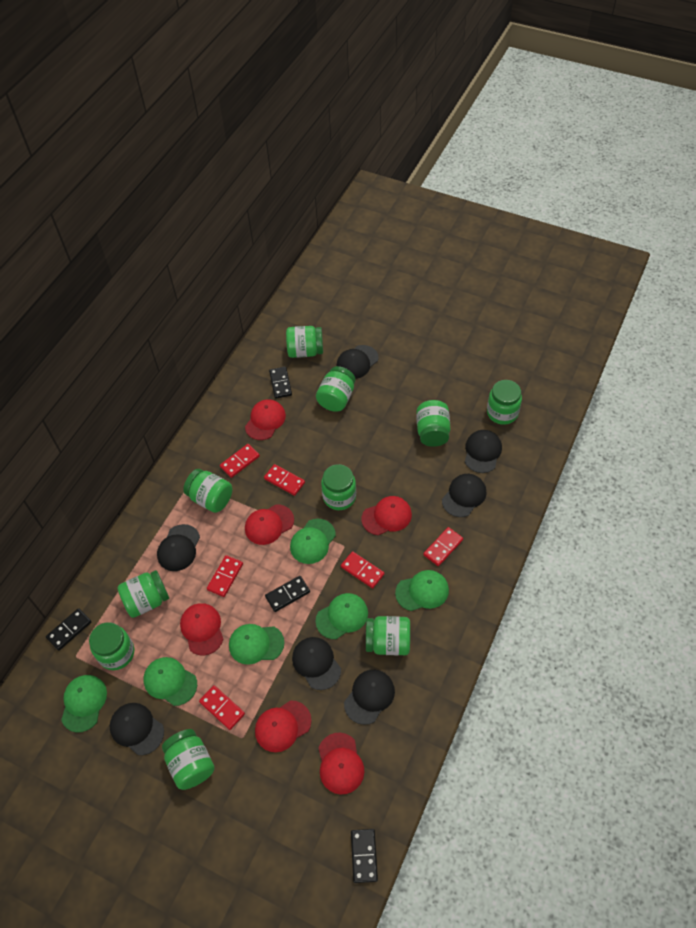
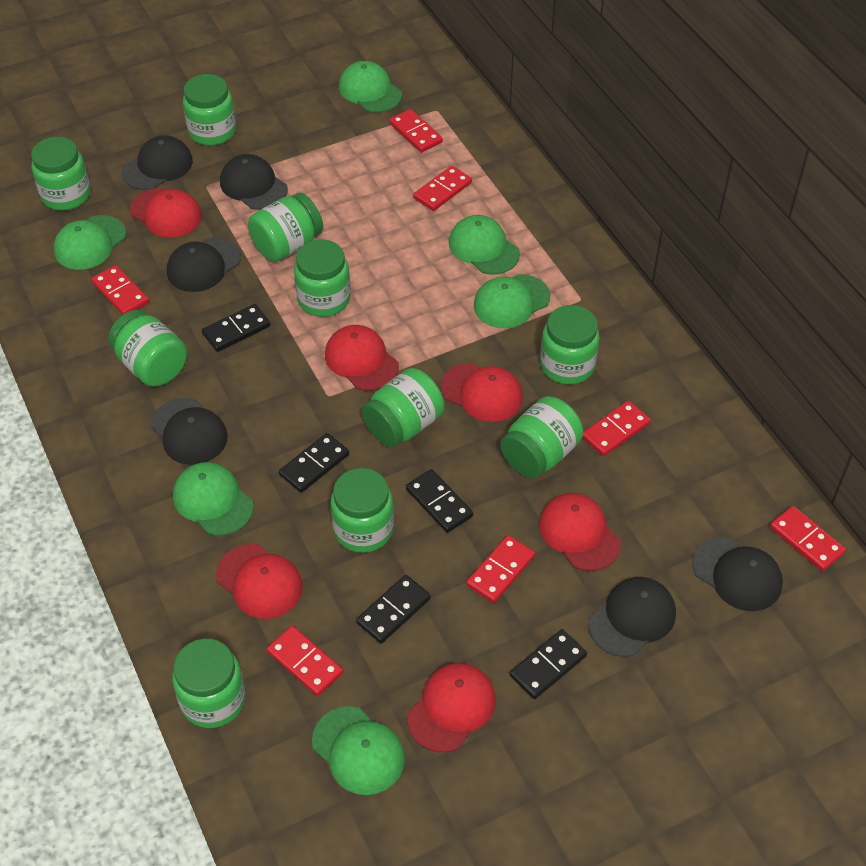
black cap: 7 -> 6
black domino: 4 -> 5
red domino: 6 -> 7

